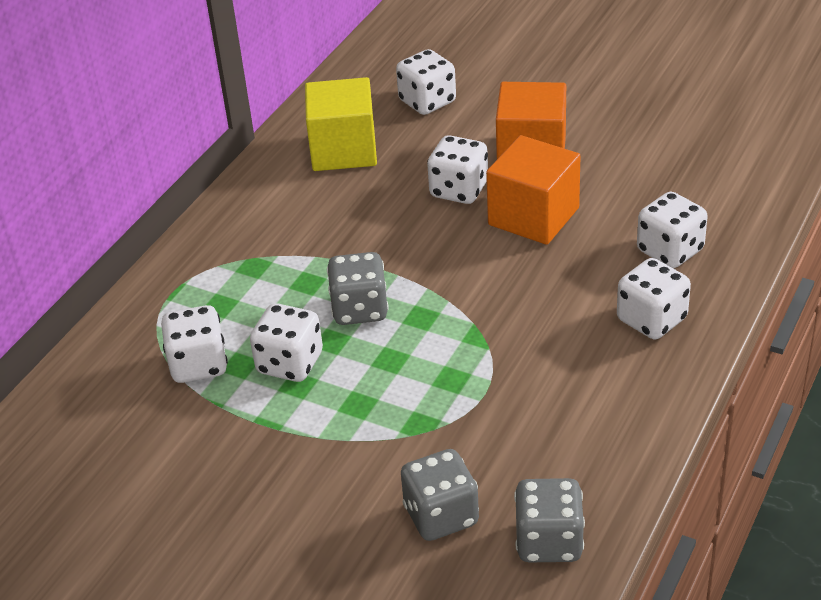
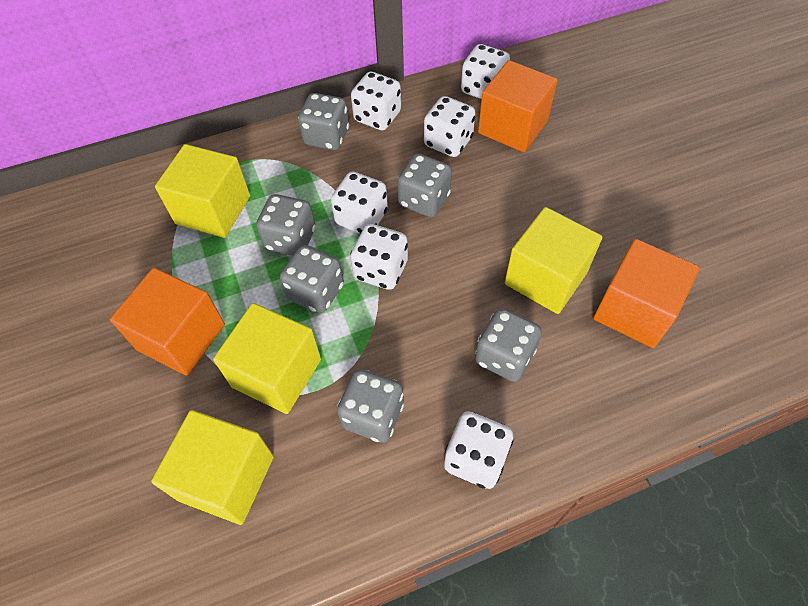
grey dice: 3 -> 6
orange cube: 2 -> 3
yellow cube: 1 -> 4

